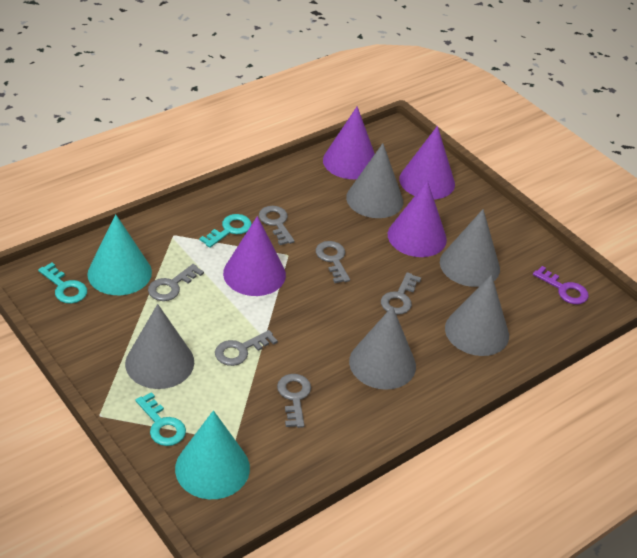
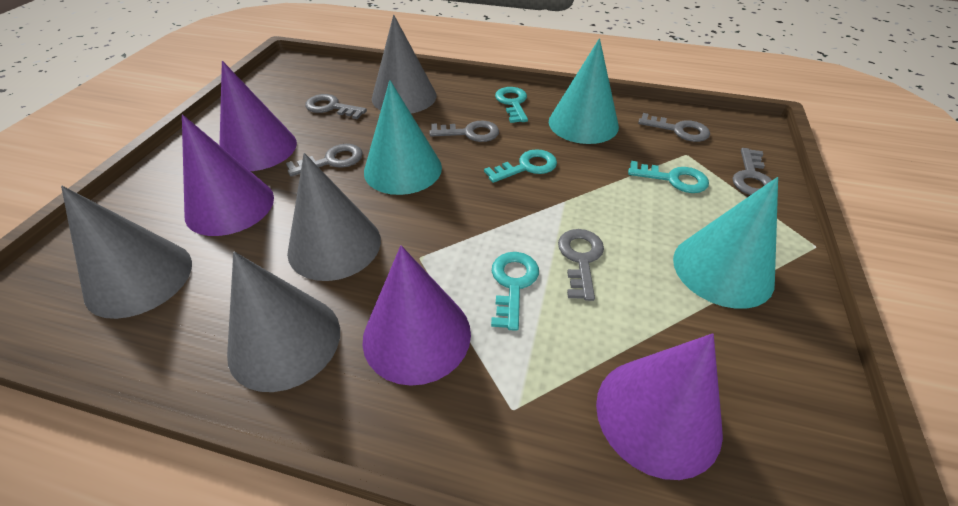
grey cone: 5 -> 4
purple key: 1 -> 0
turquoise cone: 2 -> 3
turquoise key: 3 -> 4

